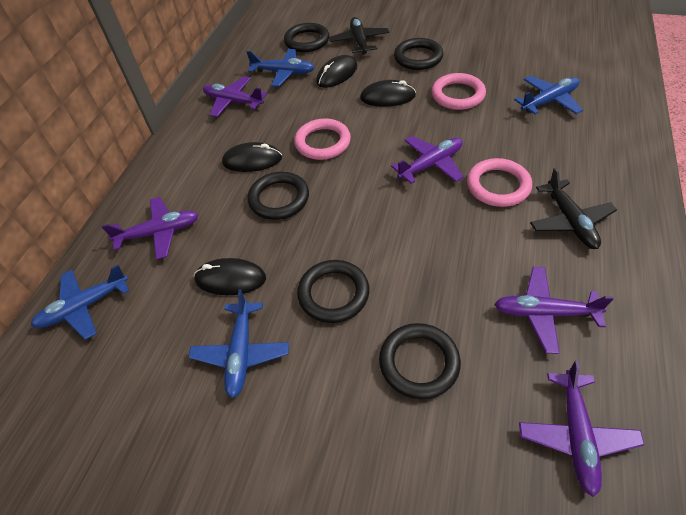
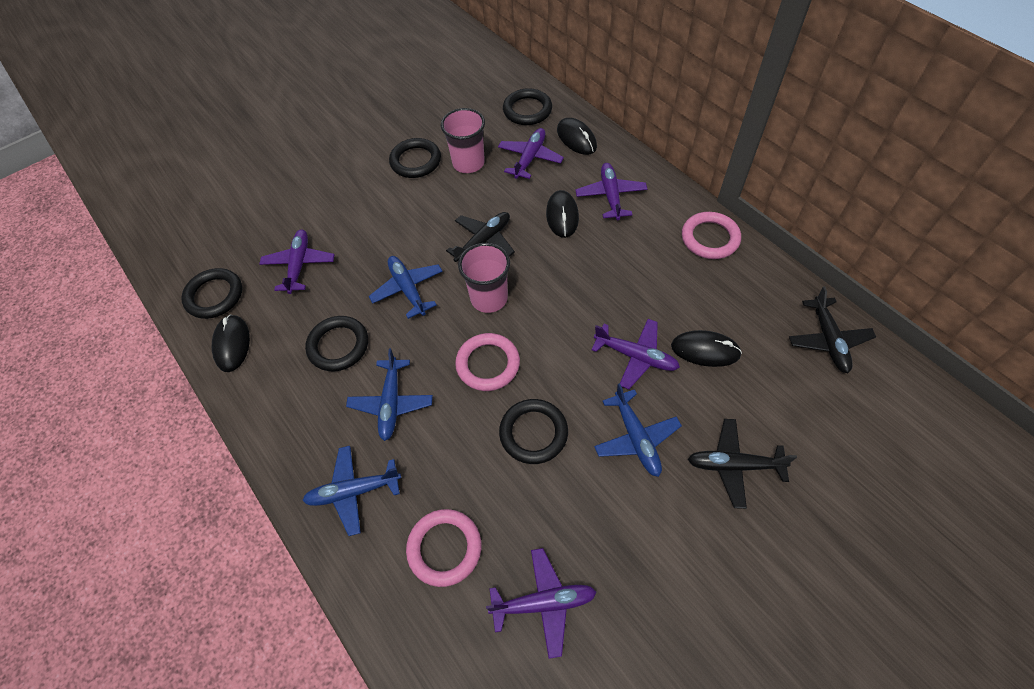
black plane: 2 -> 3
pink cup: 0 -> 2

